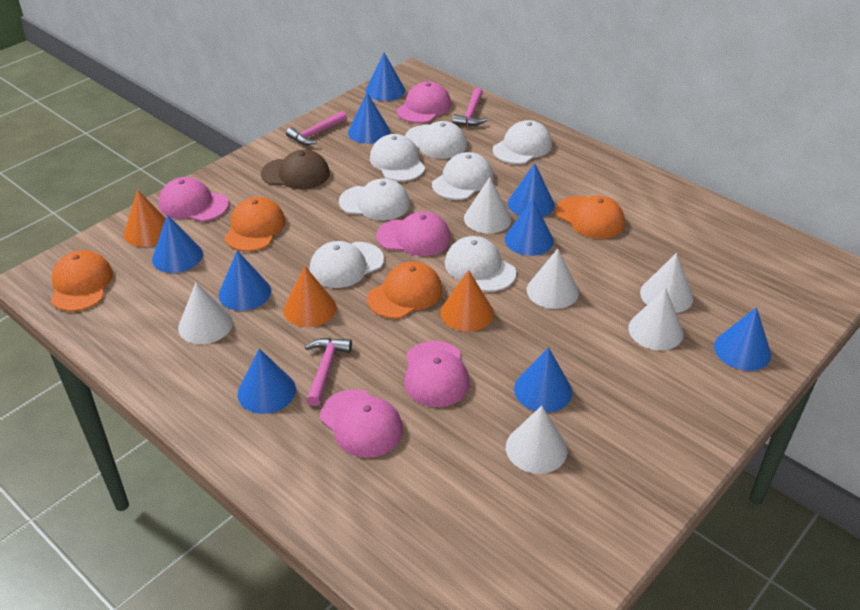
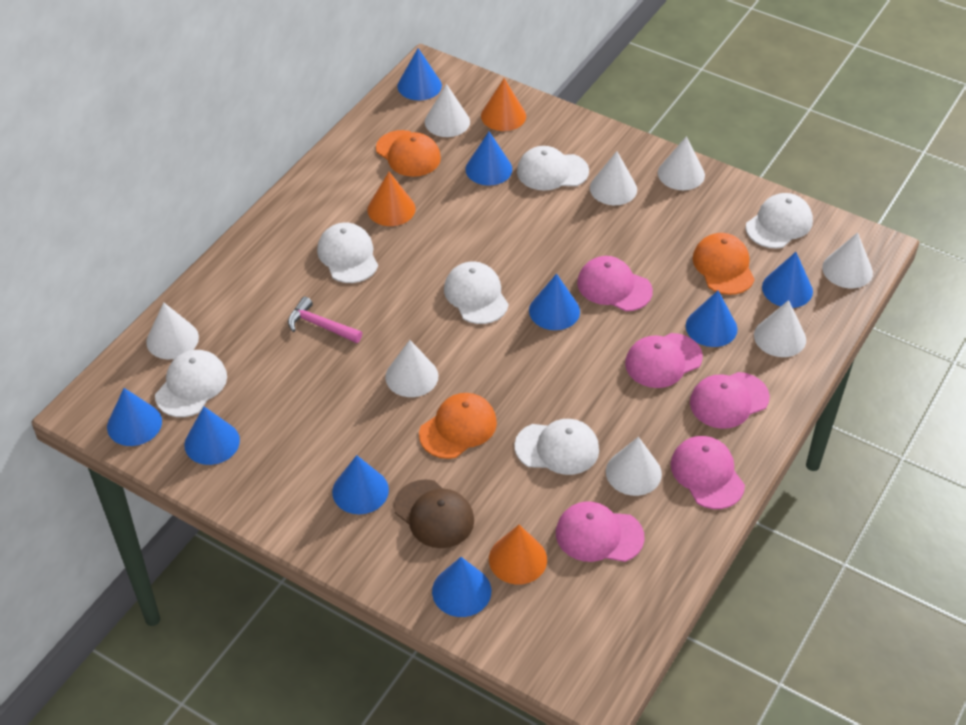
orange cap: 4 -> 3
pink hammer: 3 -> 1
white cap: 7 -> 6
white cone: 6 -> 8

